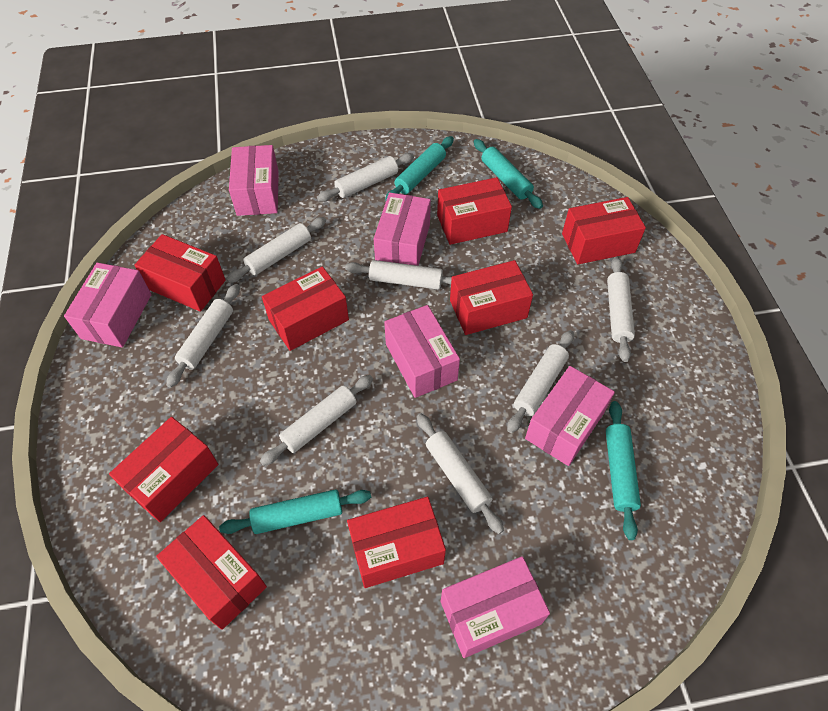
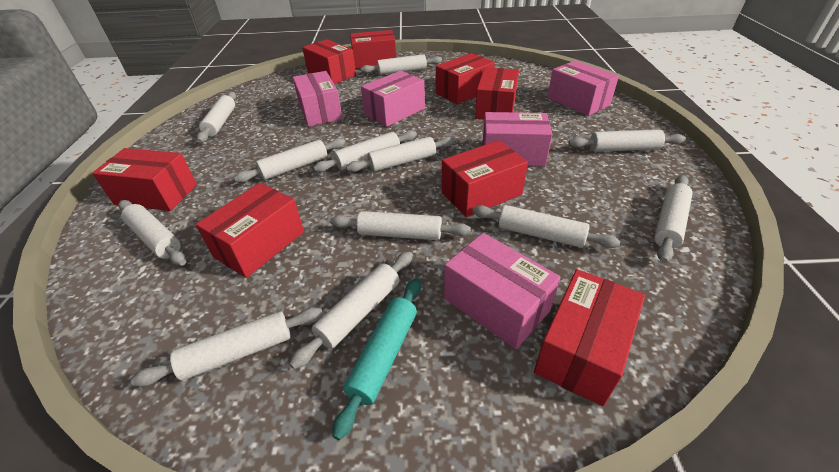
pink box: 6 -> 5
turquoise rolling pin: 4 -> 1
white rolling pin: 8 -> 12

